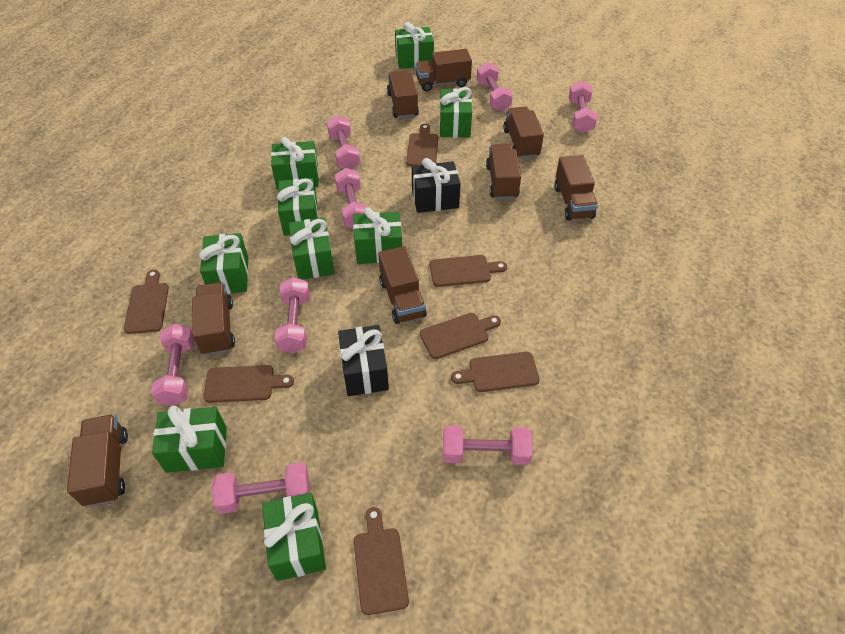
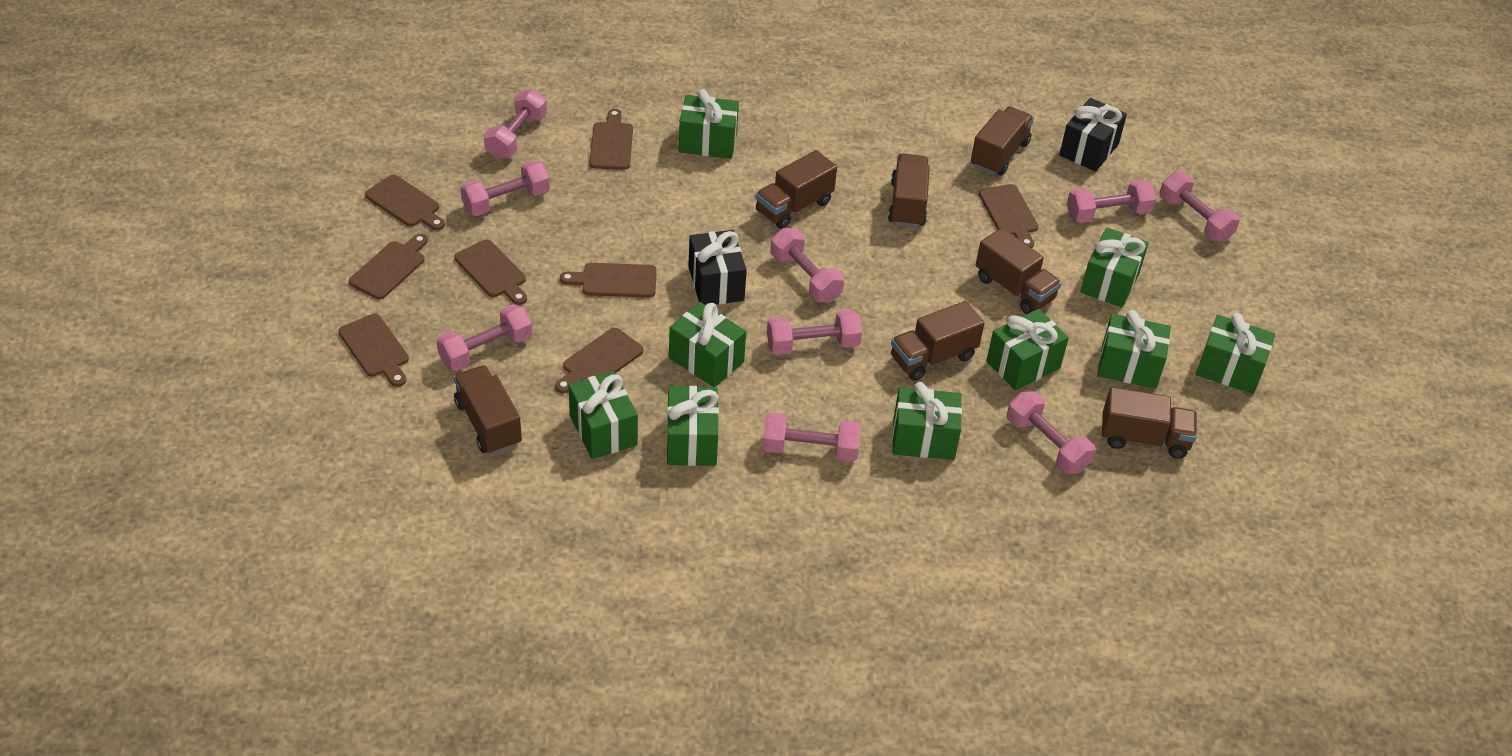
brown cutting board: 7 -> 8
brown truck: 8 -> 7
pink dumbbell: 8 -> 9

